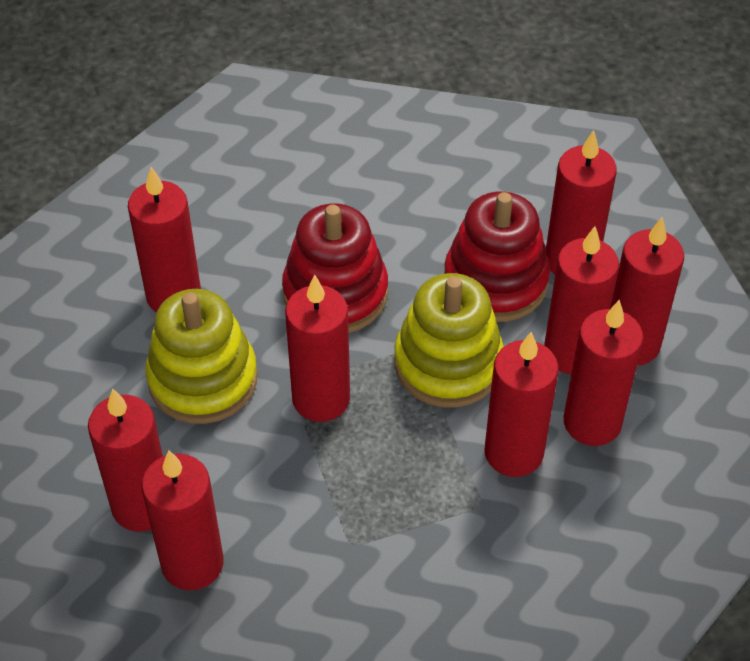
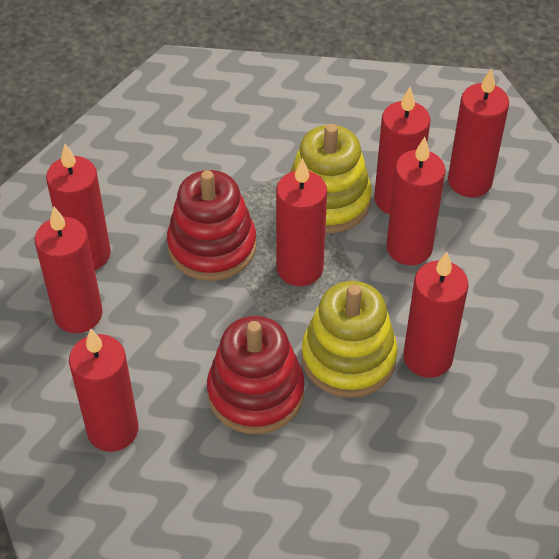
red candle: 9 -> 8

